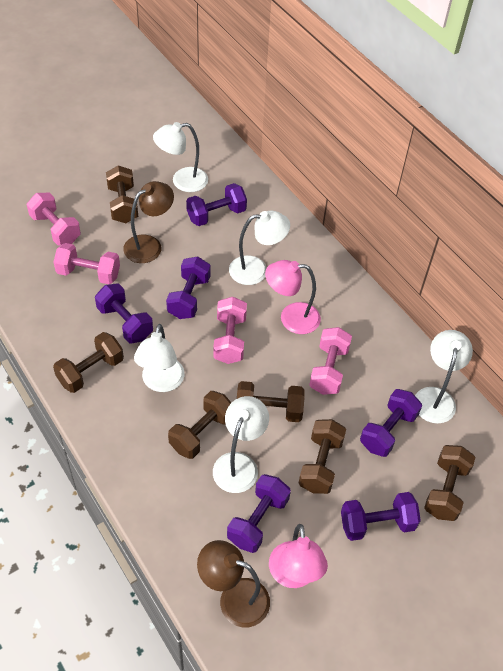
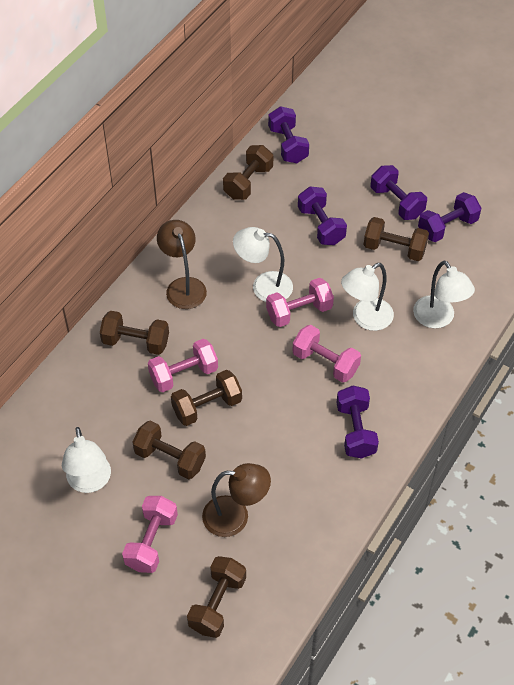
pink lamp: 2 -> 0
purple dumbbell: 6 -> 5
white lamp: 5 -> 4

